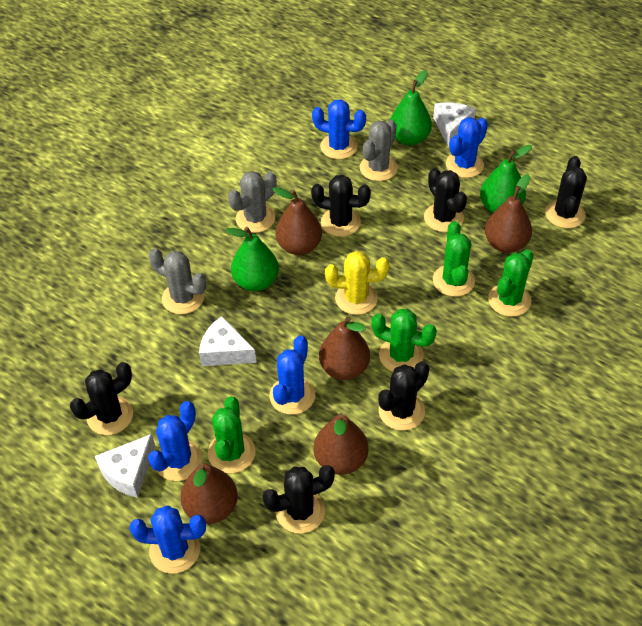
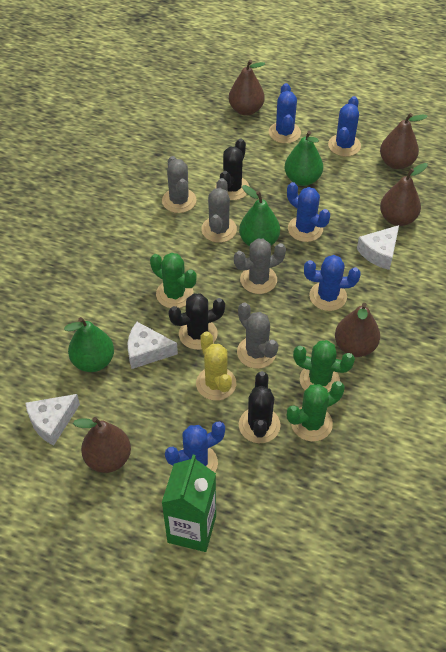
black cactus: 6 -> 3
green cactus: 4 -> 3
green carton: 0 -> 1
grey cactus: 3 -> 4

